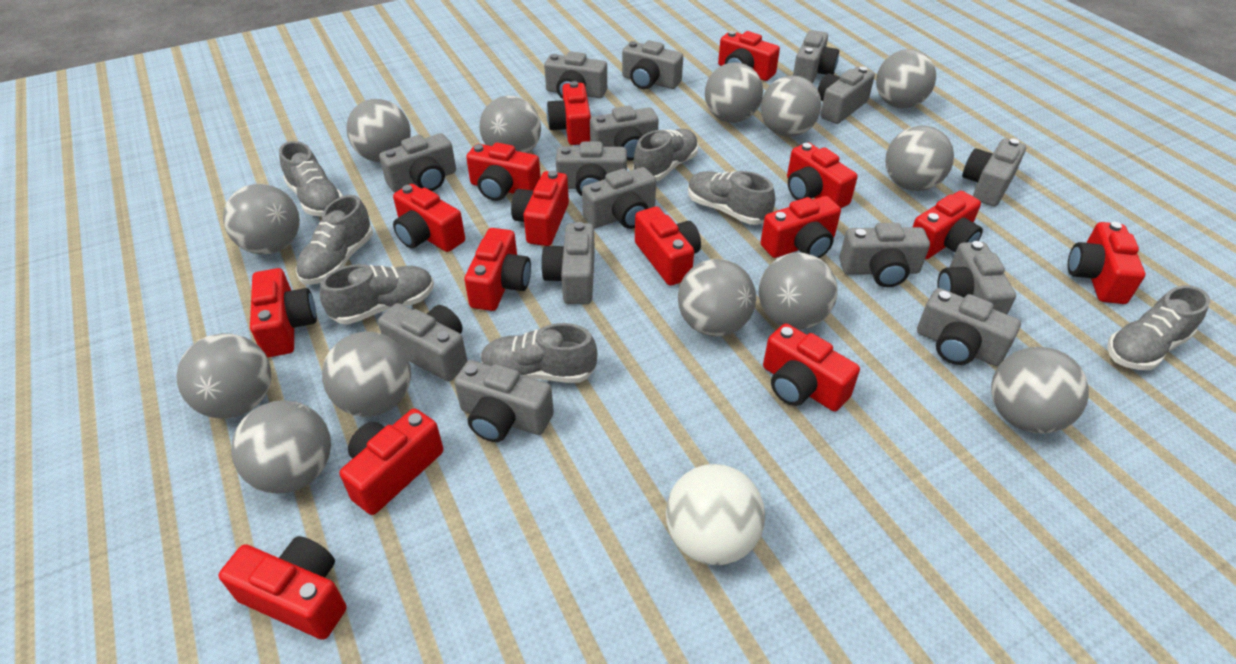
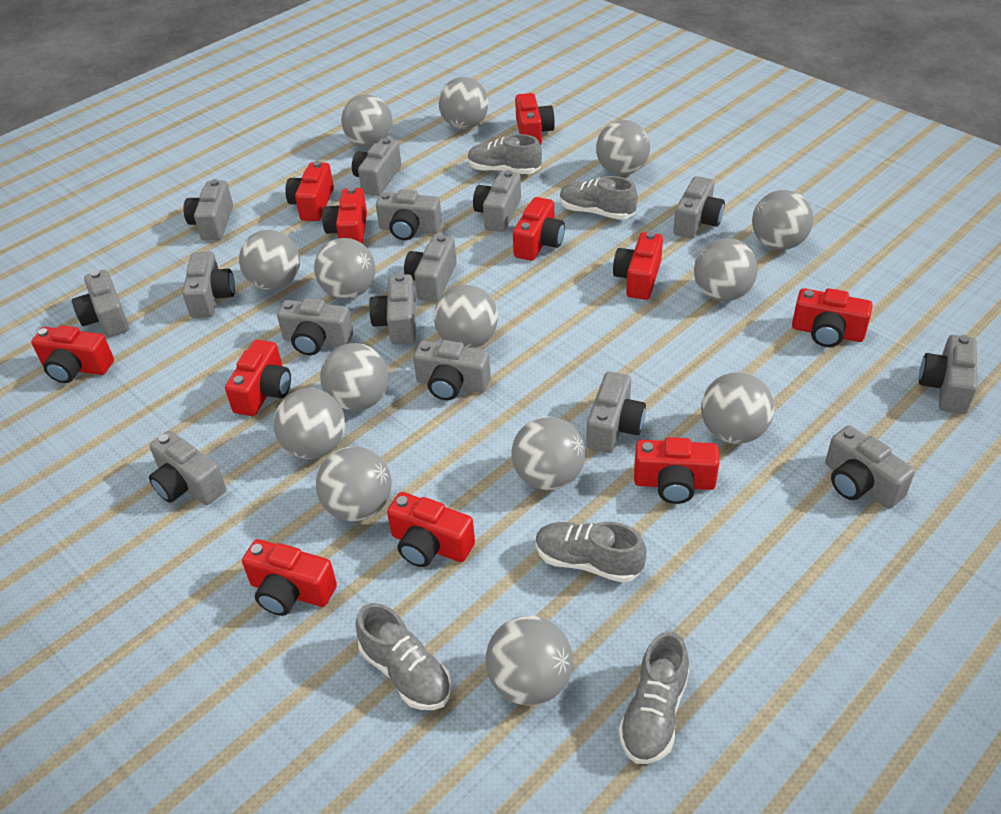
grey ball: 13 -> 14
grey shoe: 7 -> 5
red camera: 15 -> 11
white ball: 1 -> 0

